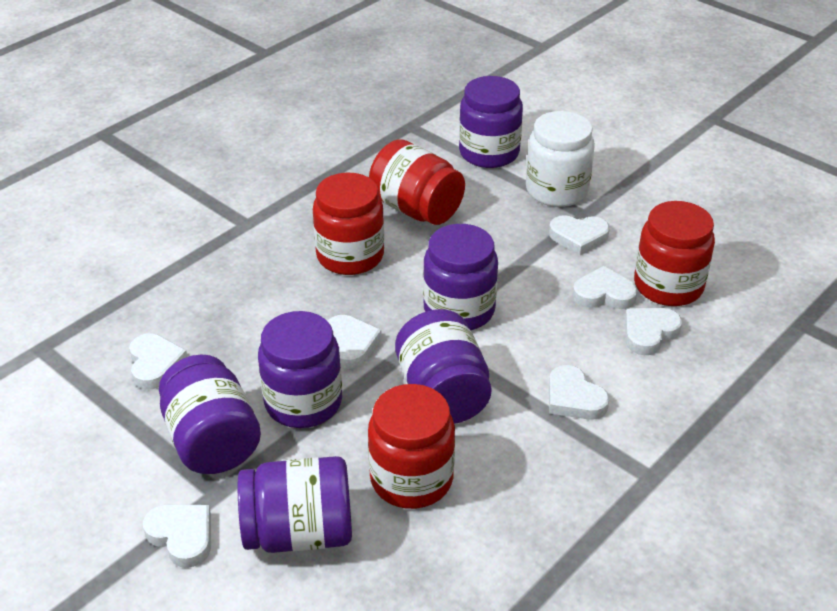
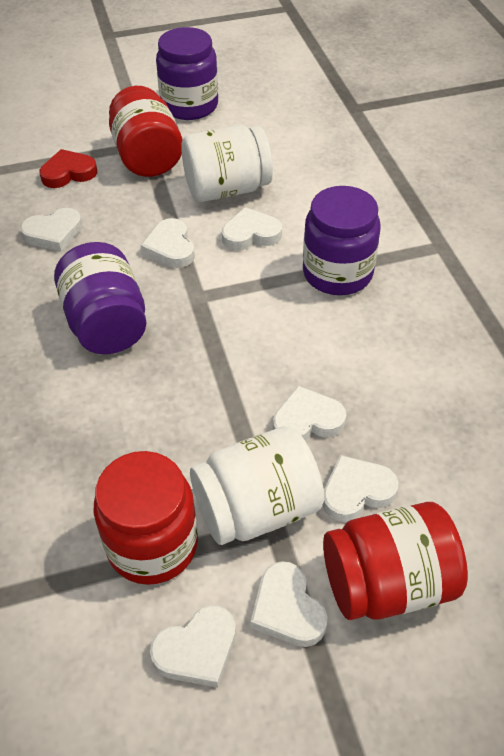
purple jar: 6 -> 3
red heart: 0 -> 1
red jar: 4 -> 3
white jar: 1 -> 2

